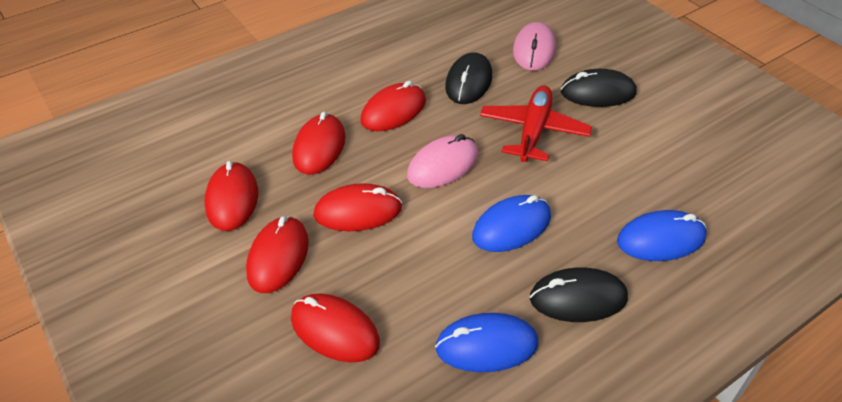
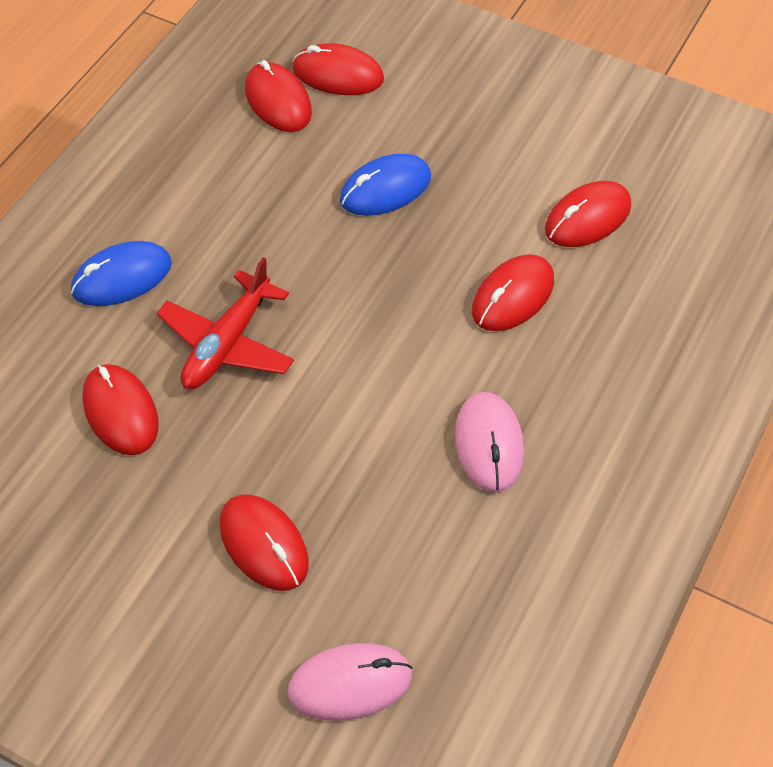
black mouse: 3 -> 0
blue mouse: 3 -> 2

